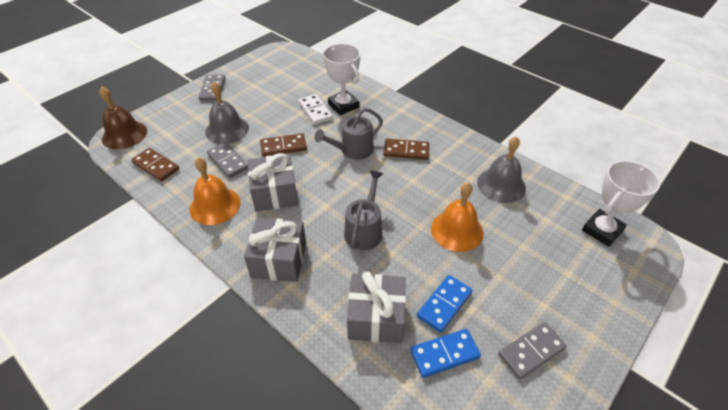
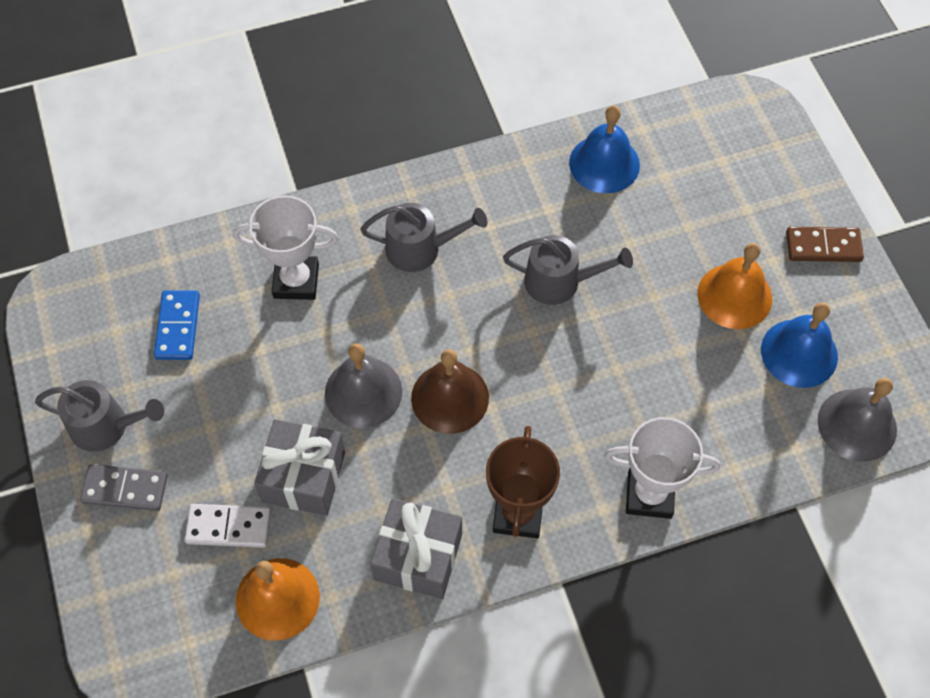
blue bell: 0 -> 2
blue domino: 2 -> 1
brown domino: 3 -> 1
brown trophy: 0 -> 1
grey domino: 3 -> 1
grey gift: 3 -> 2
grey watering can: 2 -> 3

